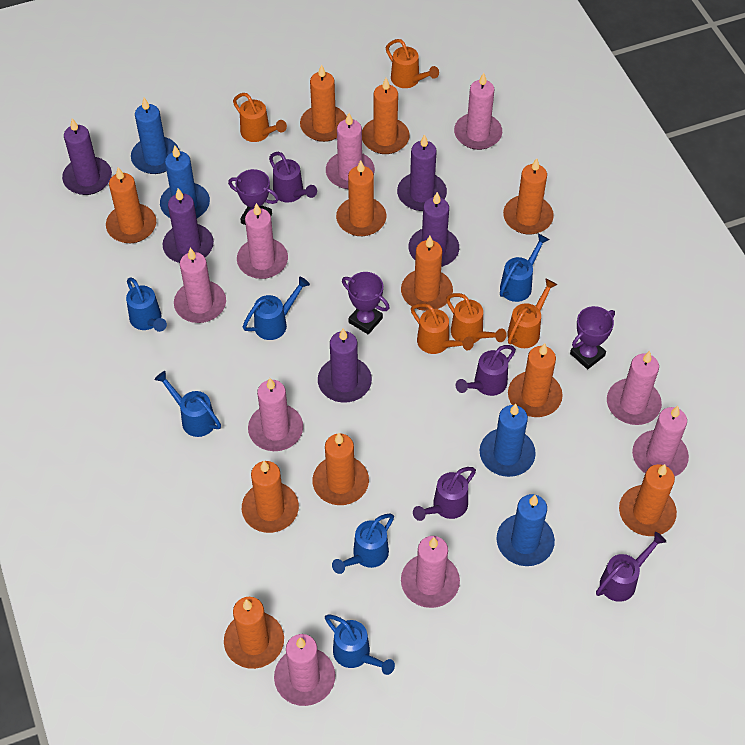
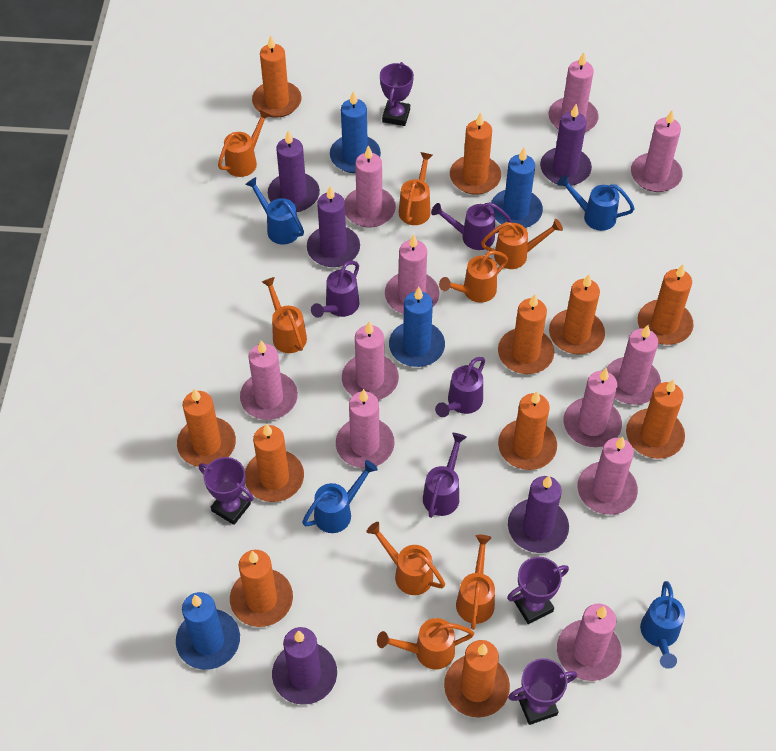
blue watering can: 6 -> 4
orange watering can: 5 -> 8
pink candle: 9 -> 11
purple trophy: 3 -> 4

